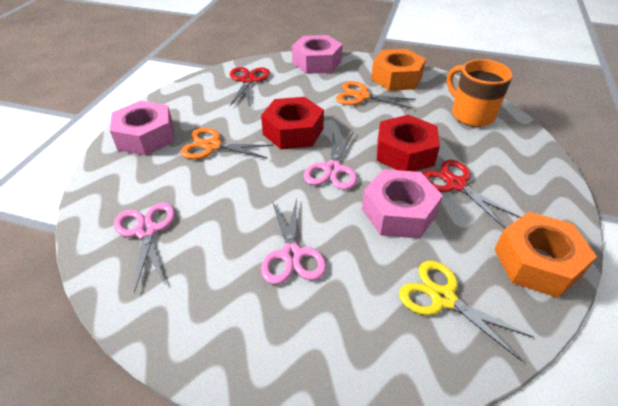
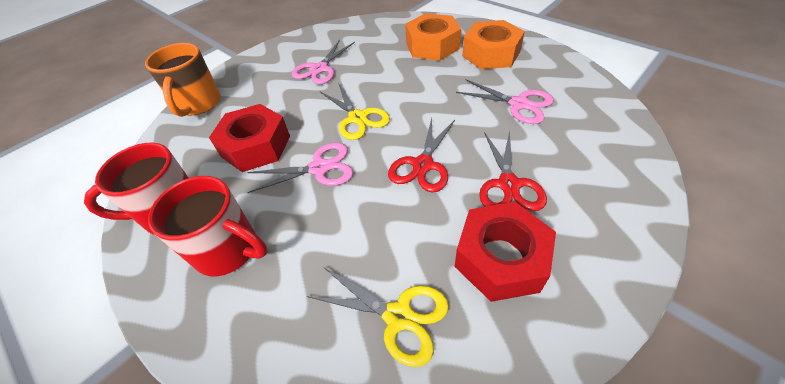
orange scissors: 2 -> 0
pink nut: 3 -> 0
red mug: 0 -> 2
yellow scissors: 1 -> 2

